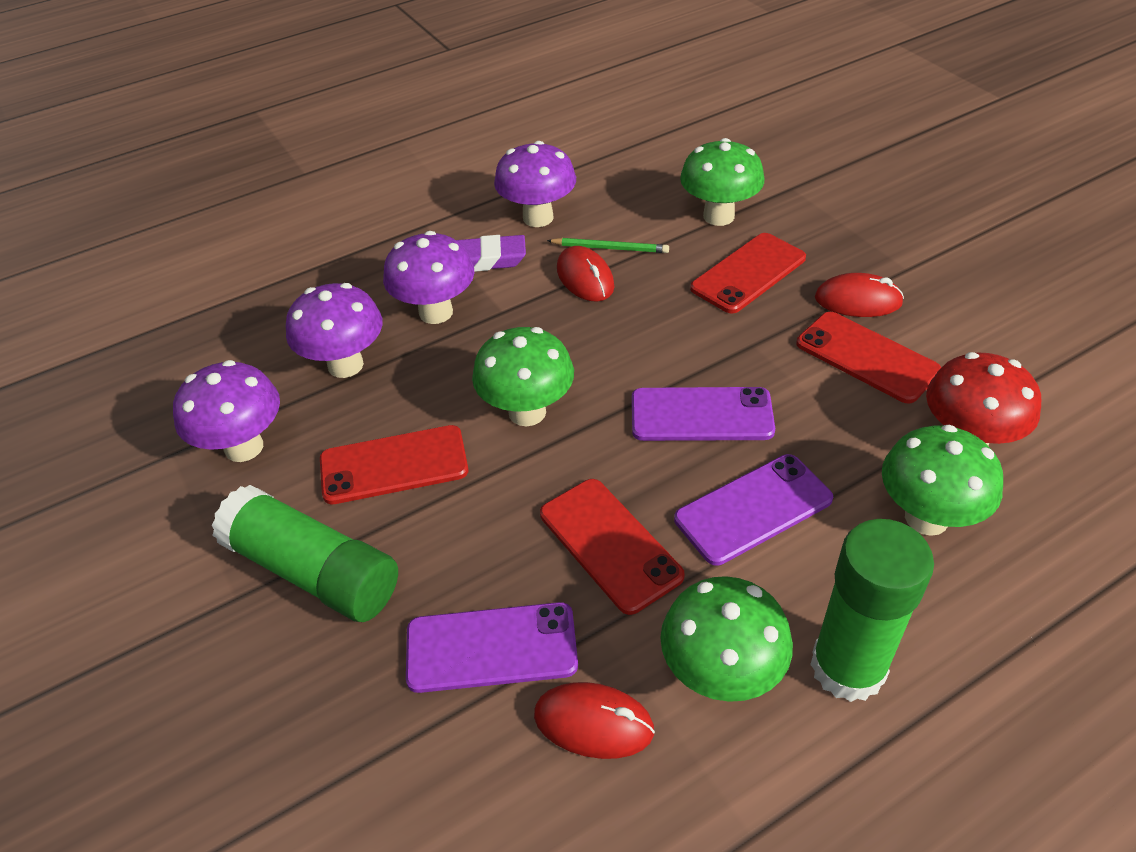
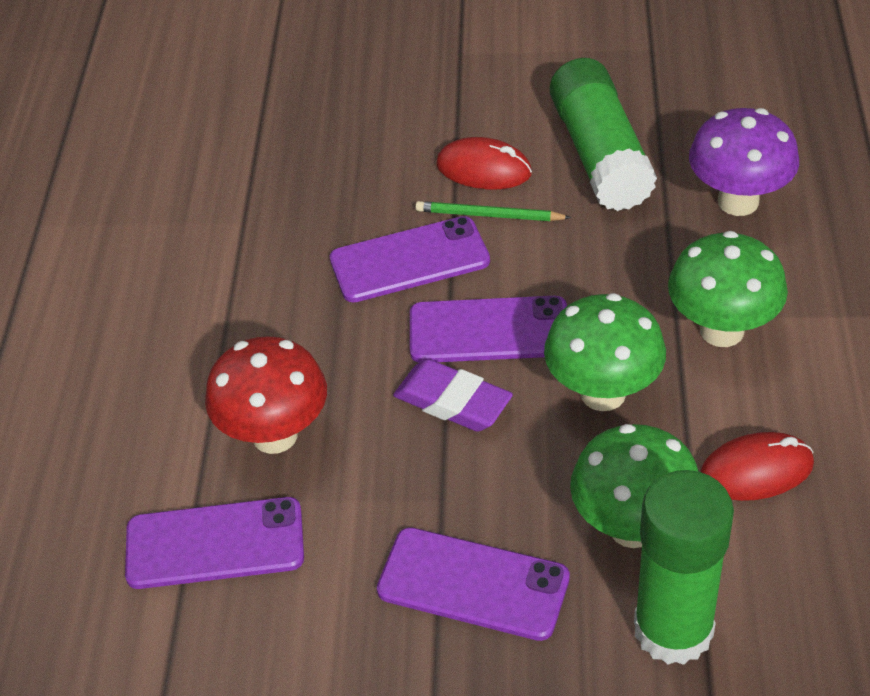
green mushroom: 4 -> 3
purple mushroom: 4 -> 1
purple phone: 3 -> 4
red mouse: 3 -> 2
red phone: 4 -> 0

